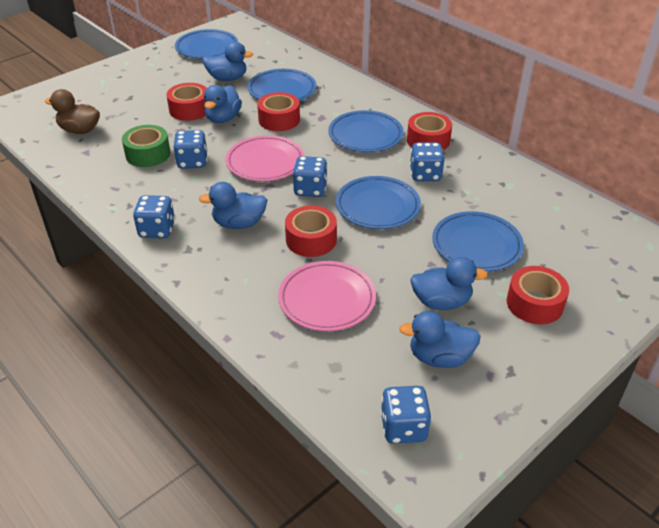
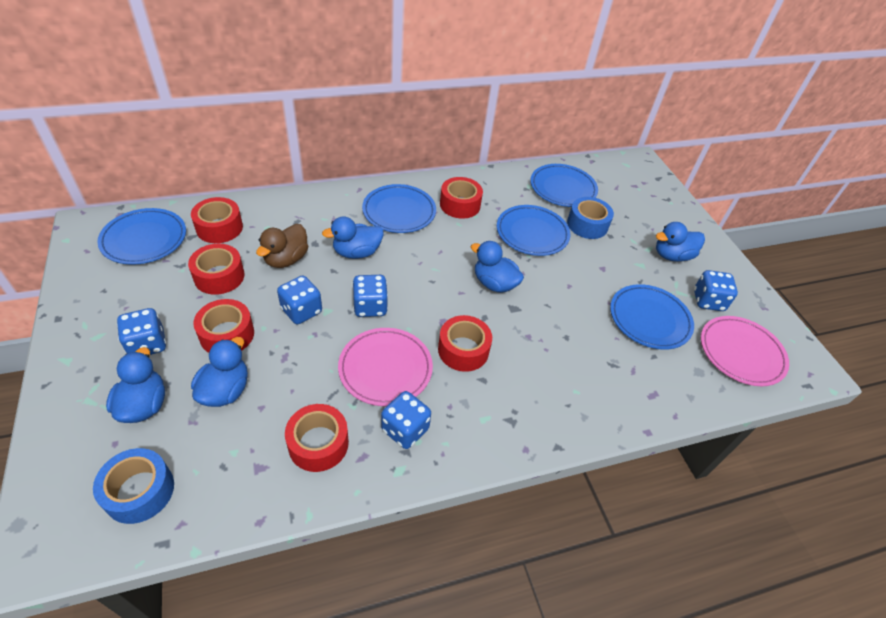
blue tape: 0 -> 2
green tape: 1 -> 0
red tape: 5 -> 6

